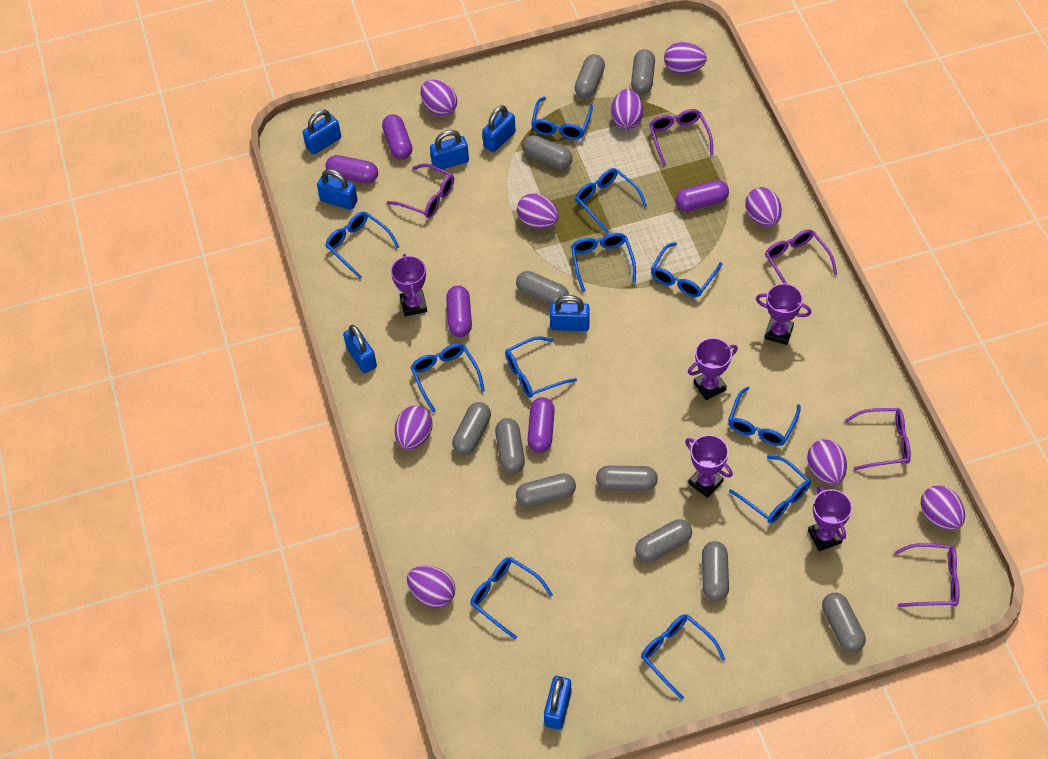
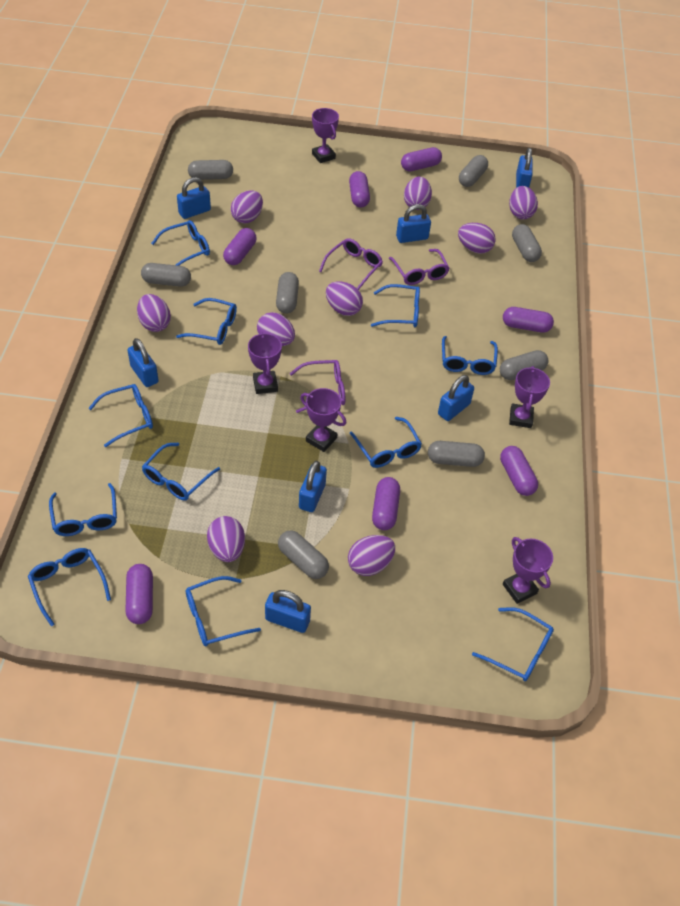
grey capsule: 11 -> 8
purple capsule: 5 -> 7
purple glasses: 5 -> 3

